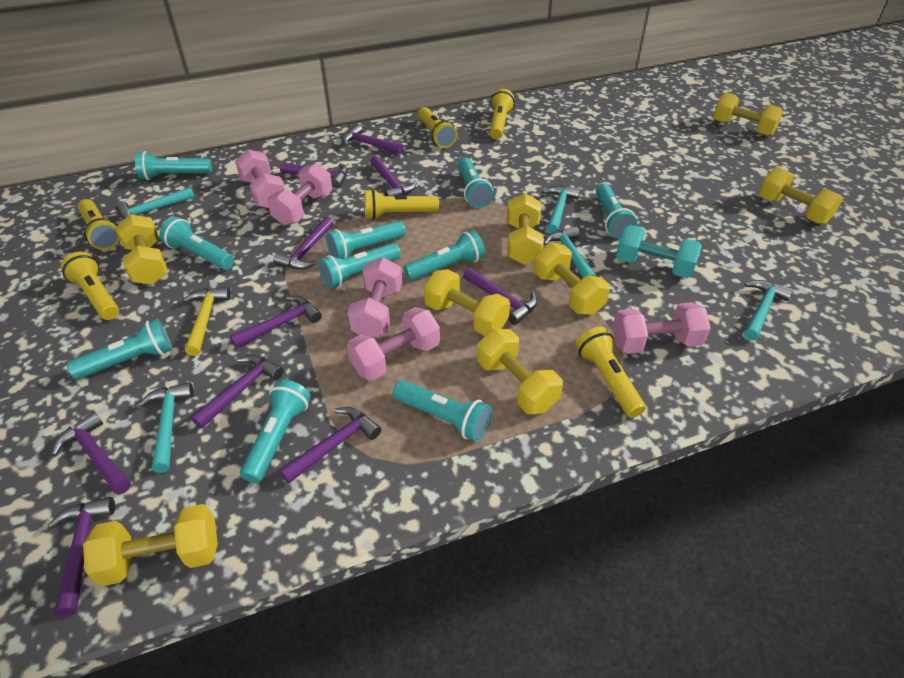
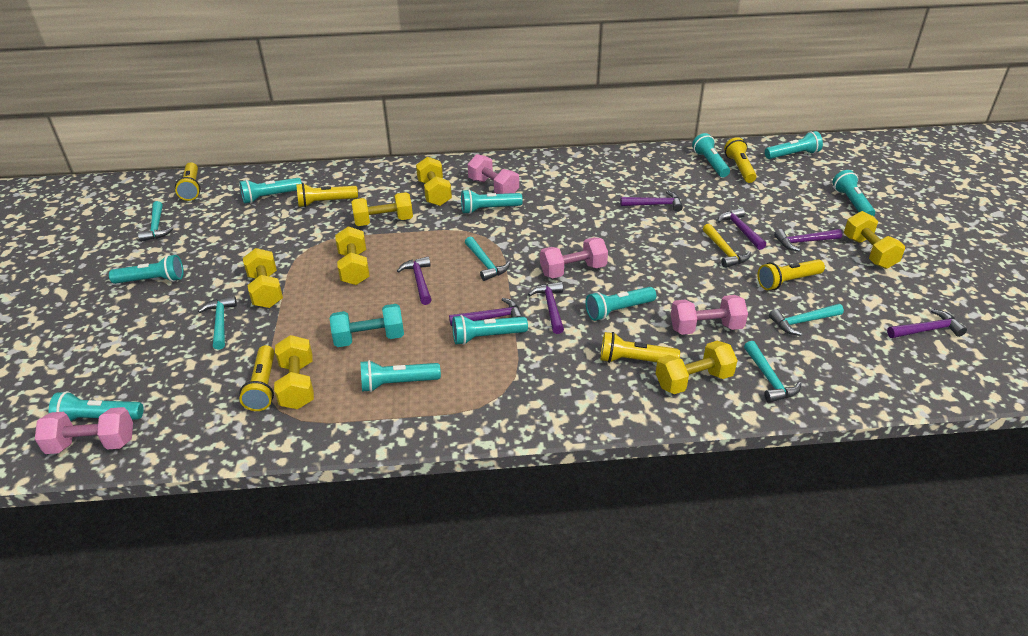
pink dumbbell: 5 -> 4
purple hammer: 10 -> 7
yellow dumbbell: 8 -> 7

